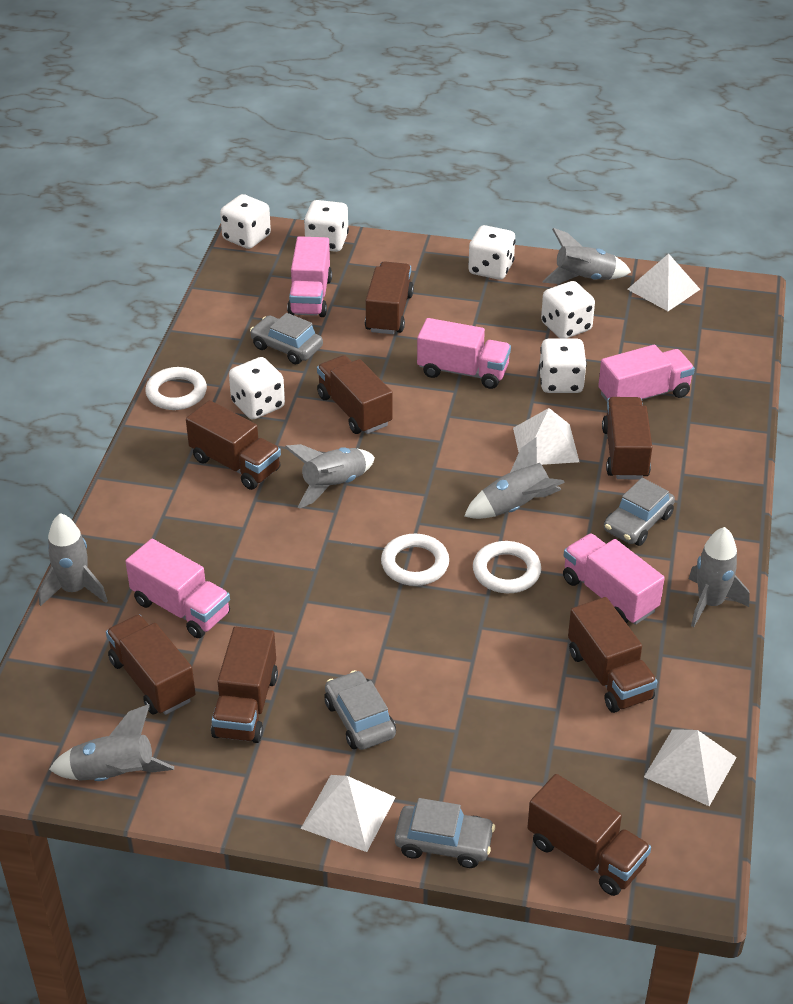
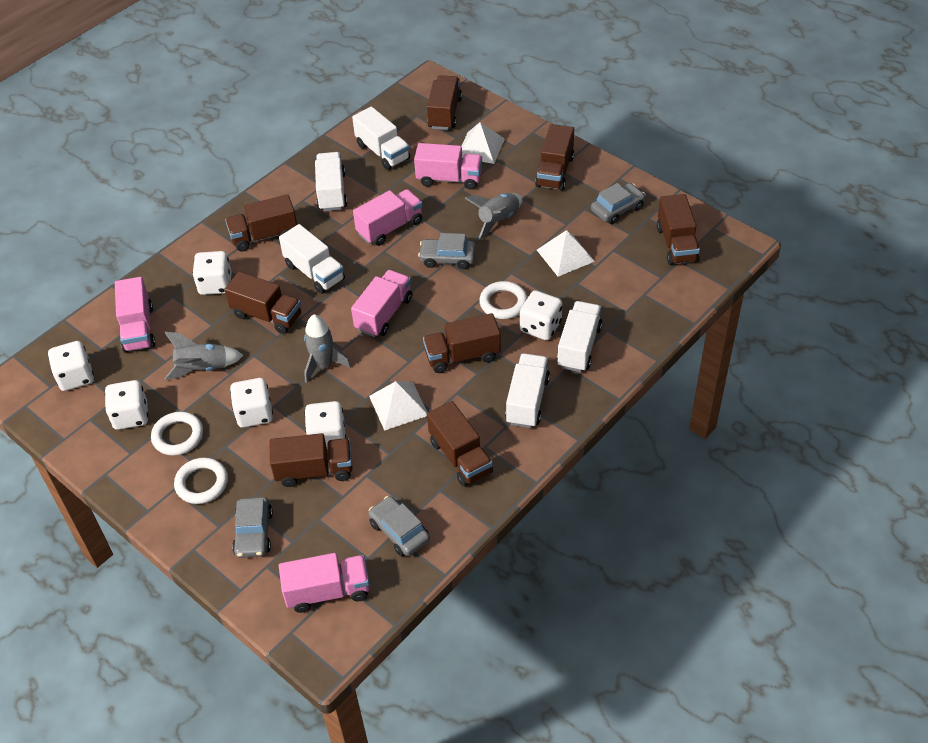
grey rocket: 6 -> 3
white pyramid: 4 -> 3
white truck: 0 -> 5

